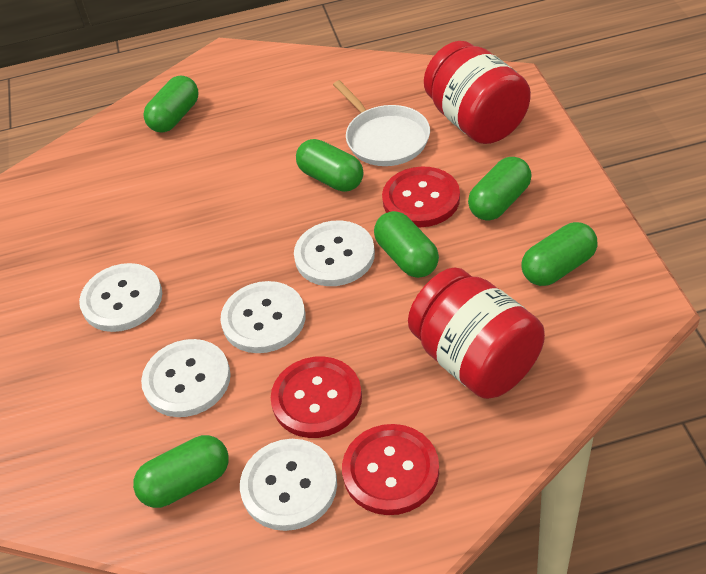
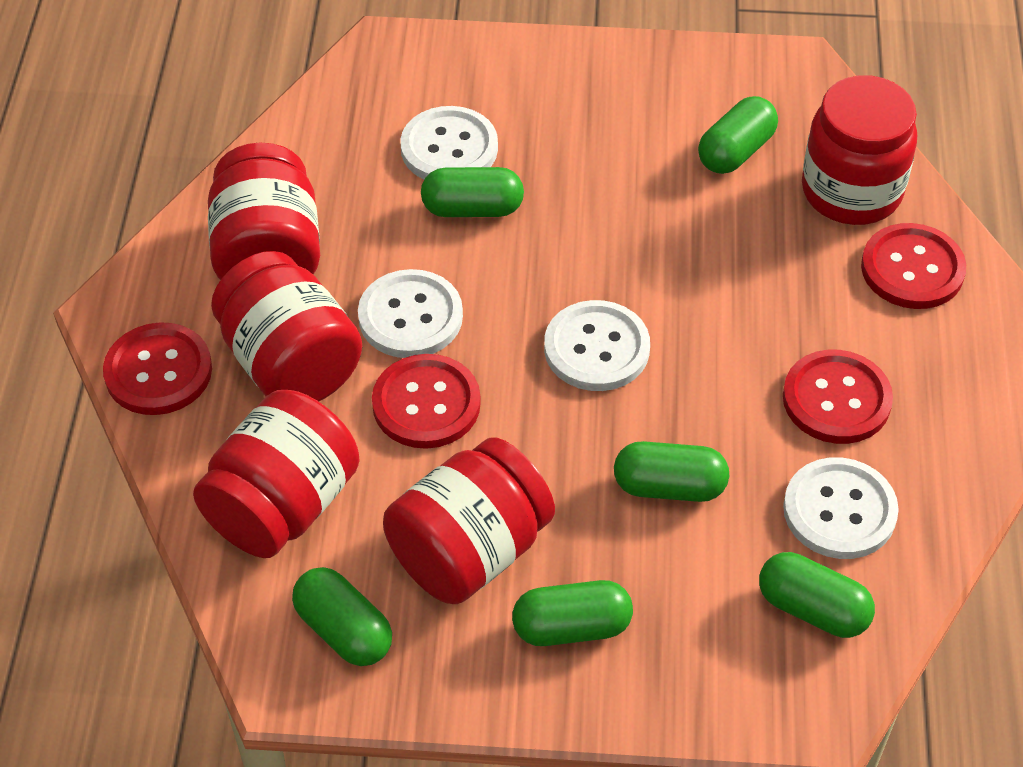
red button: 3 -> 4
red jar: 2 -> 5
white button: 5 -> 4
white pan: 1 -> 0

